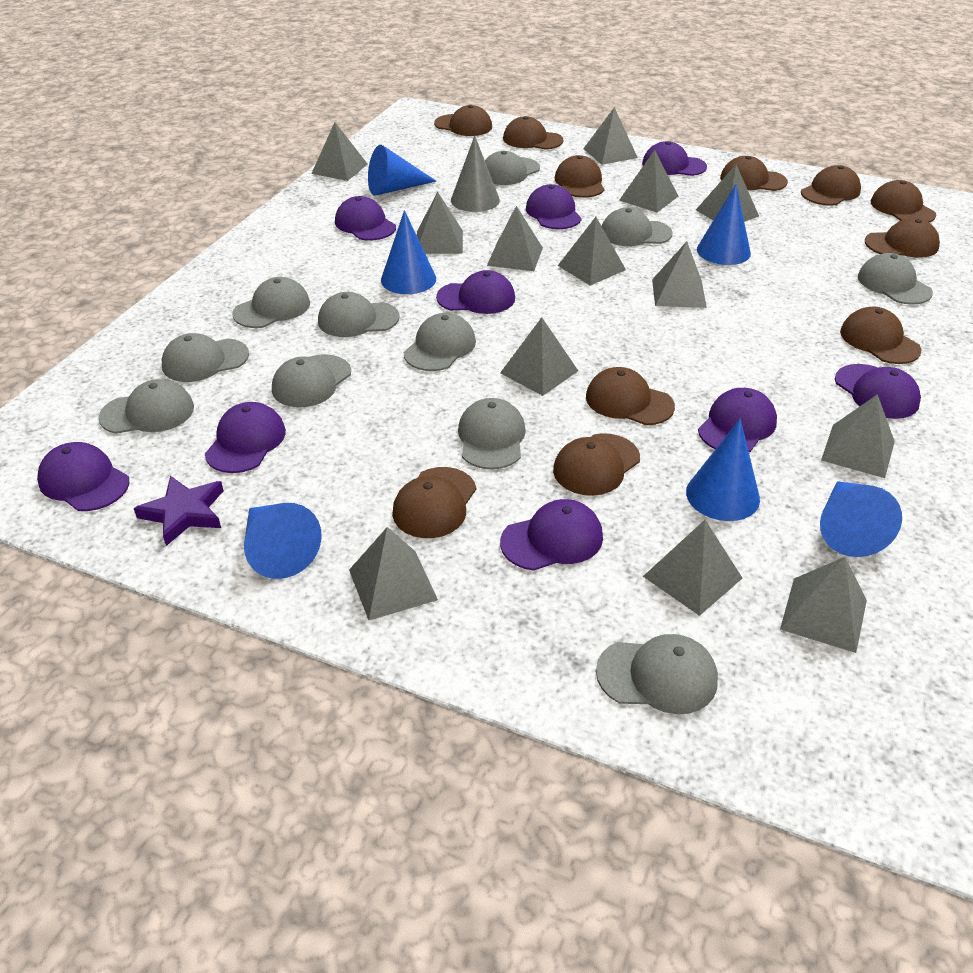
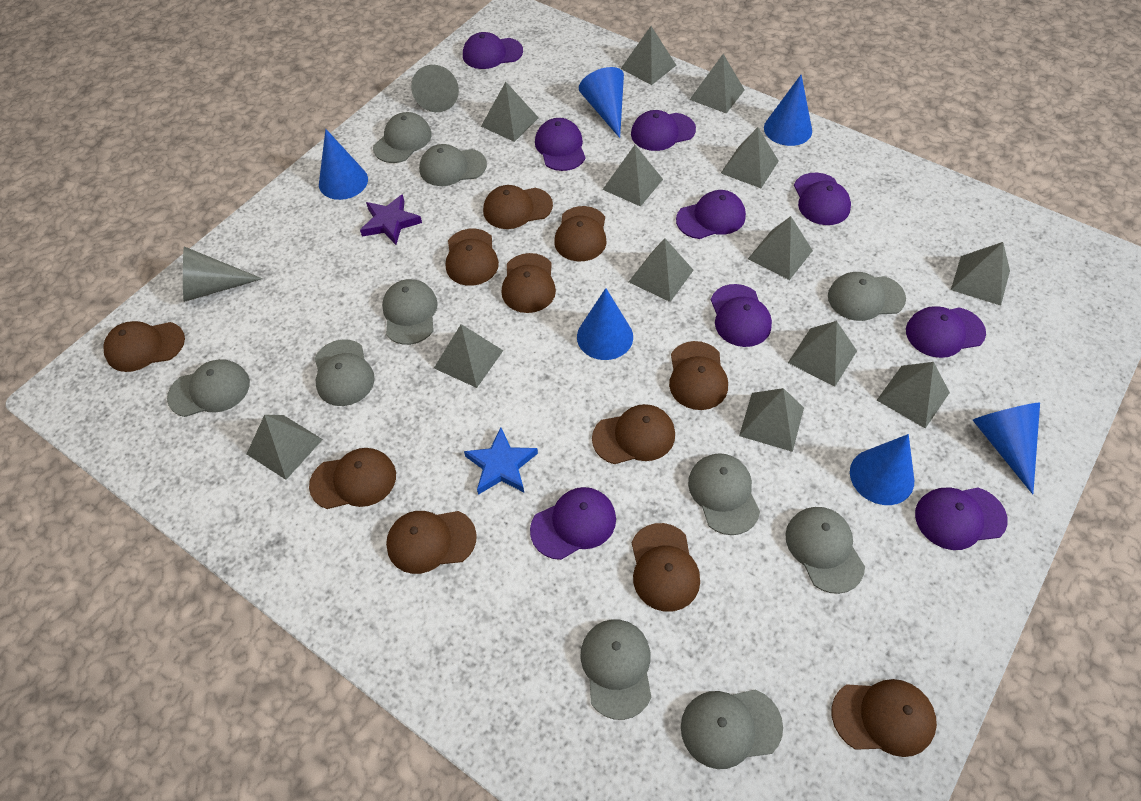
blue star: 0 -> 1
grey cap: 11 -> 10
grey cone: 1 -> 2

